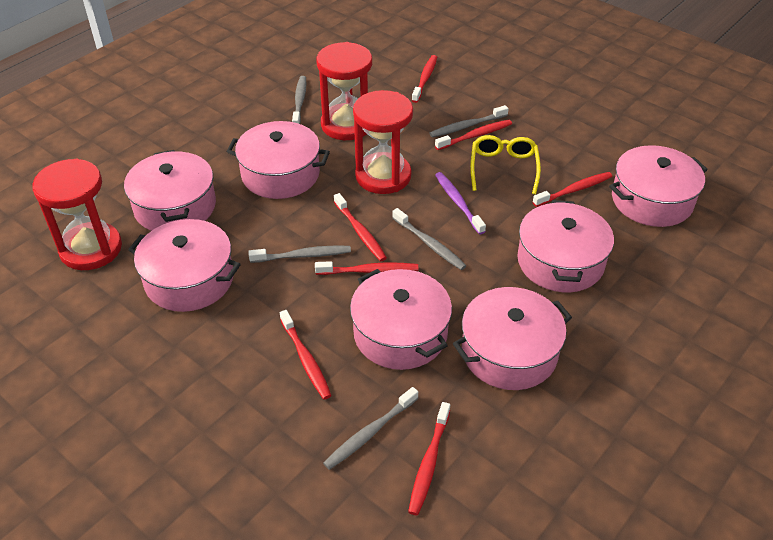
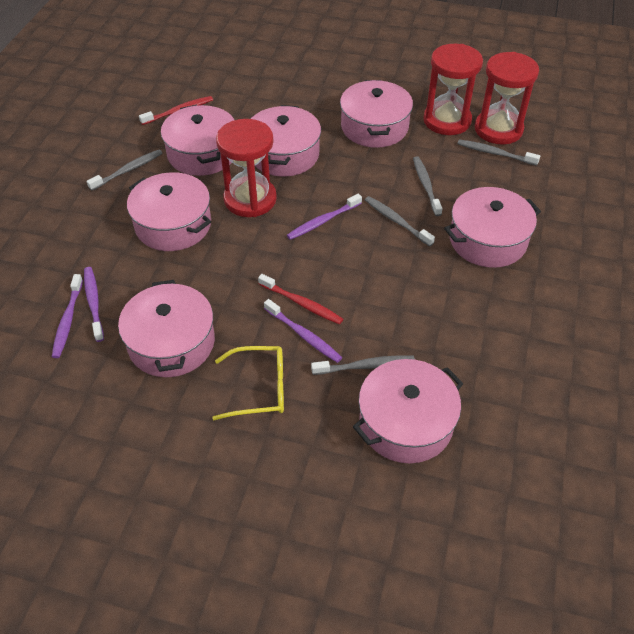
purple toothbrush: 1 -> 4
red toothbrush: 7 -> 2

